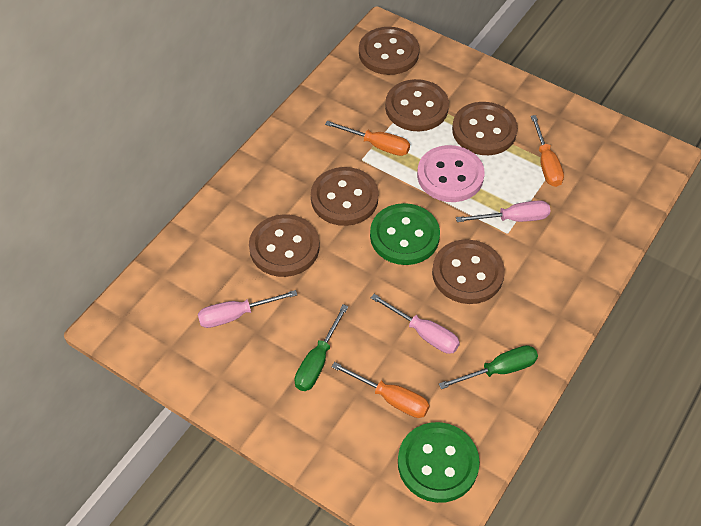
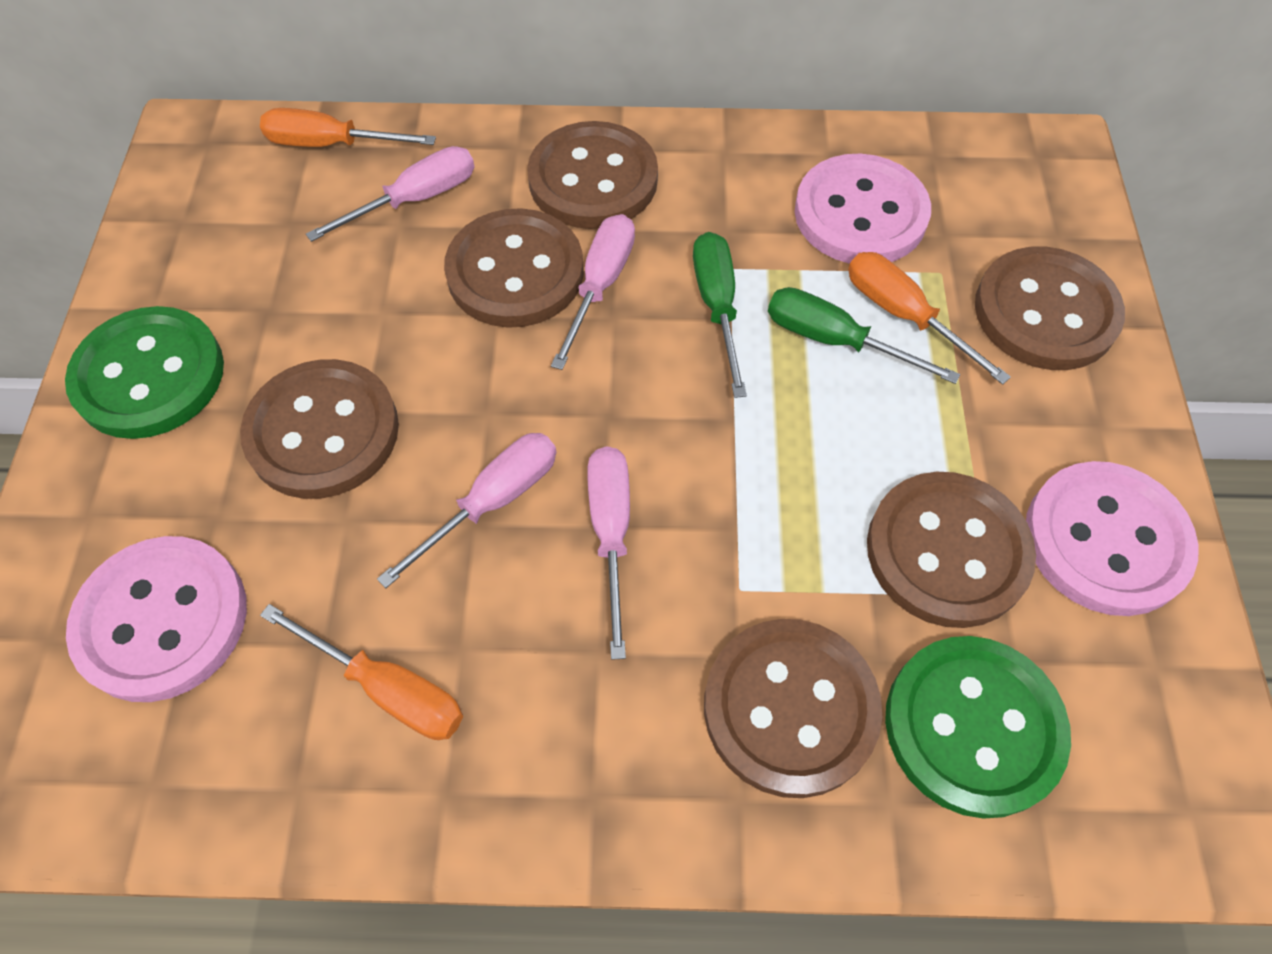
pink button: 1 -> 3
pink screwdriver: 3 -> 4

